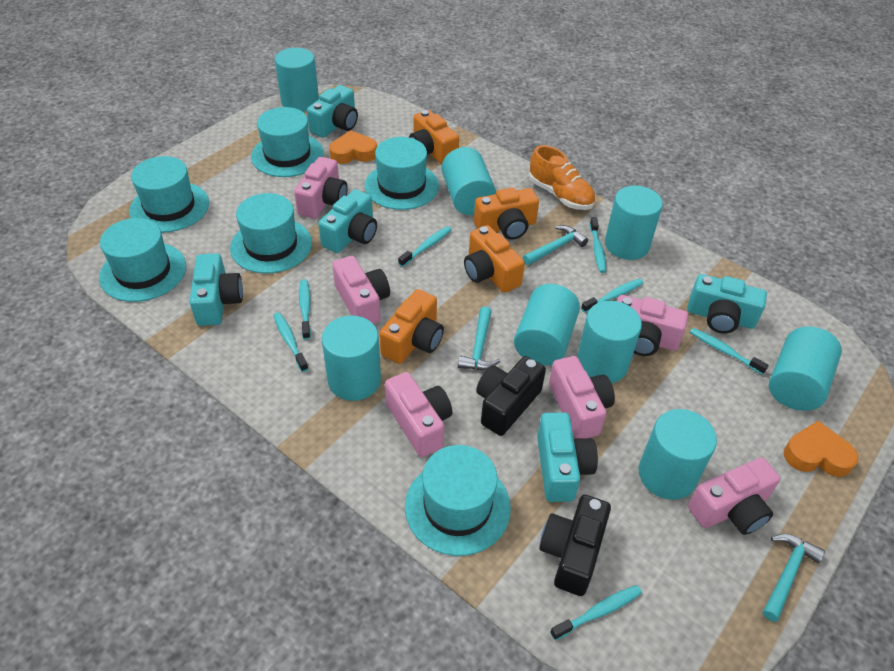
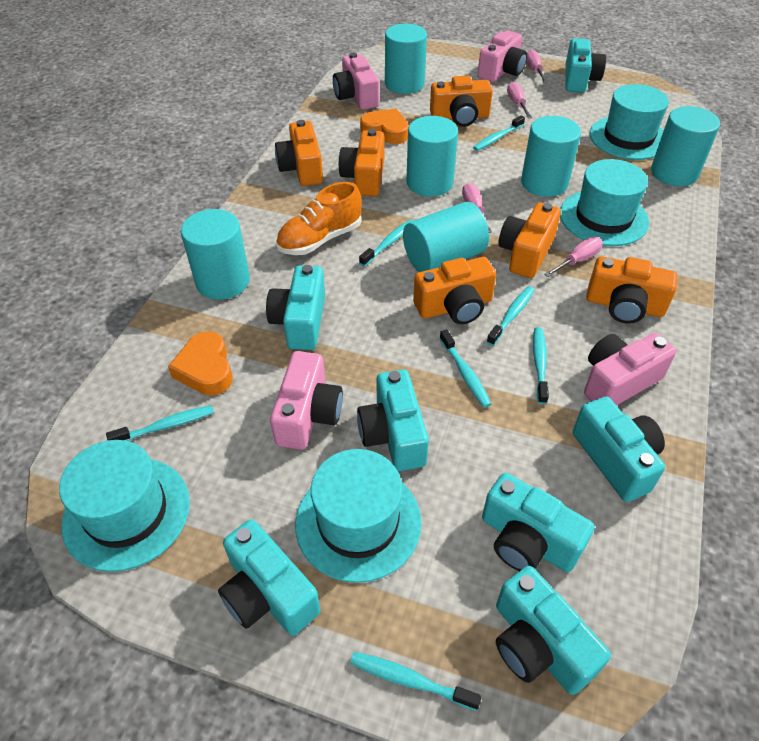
black camera: 2 -> 0
orange camera: 4 -> 6
pink camera: 6 -> 4
pink screwdriver: 0 -> 4
turquoise camera: 5 -> 7
turquoise cylinder: 8 -> 6
turquoise hammer: 3 -> 0
turquoise hat: 6 -> 4

